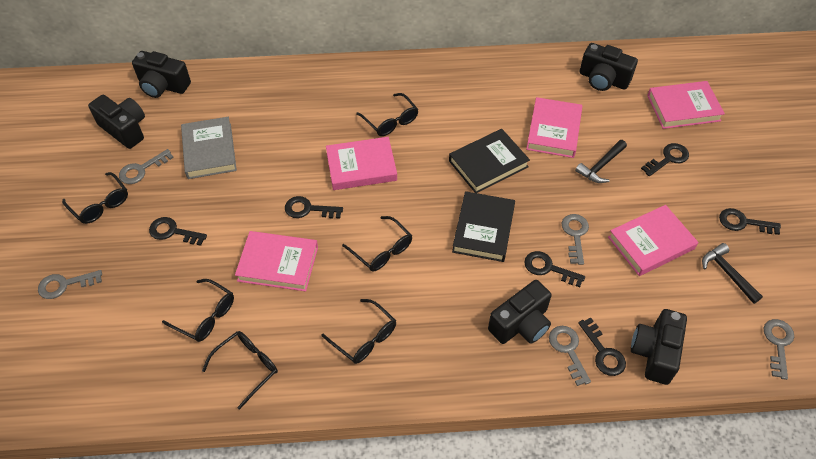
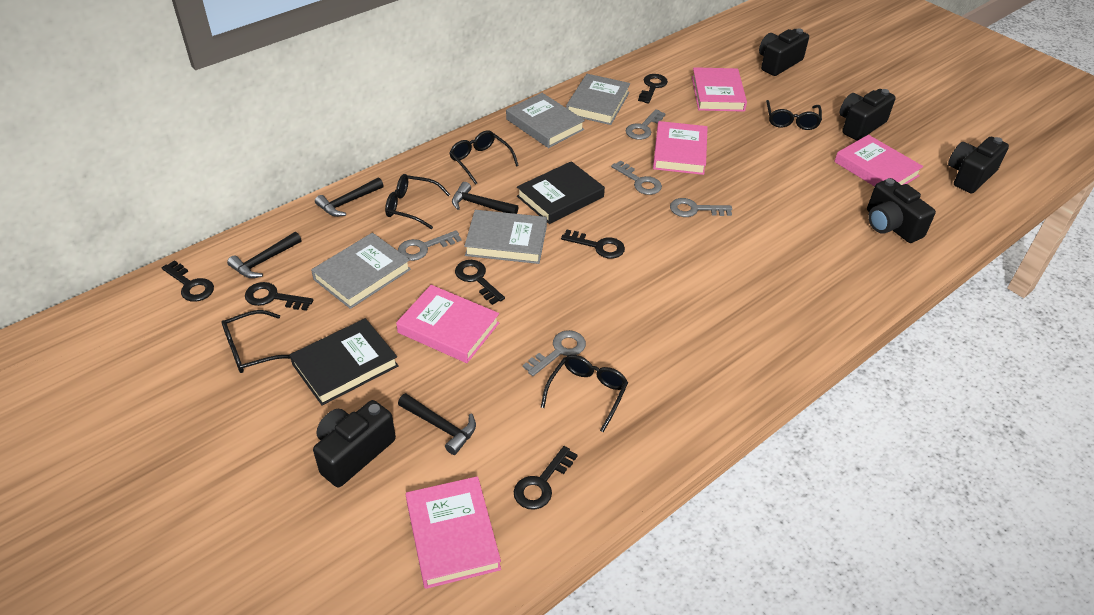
black glasses: 6 -> 5
black hammer: 2 -> 4
grey book: 1 -> 4

